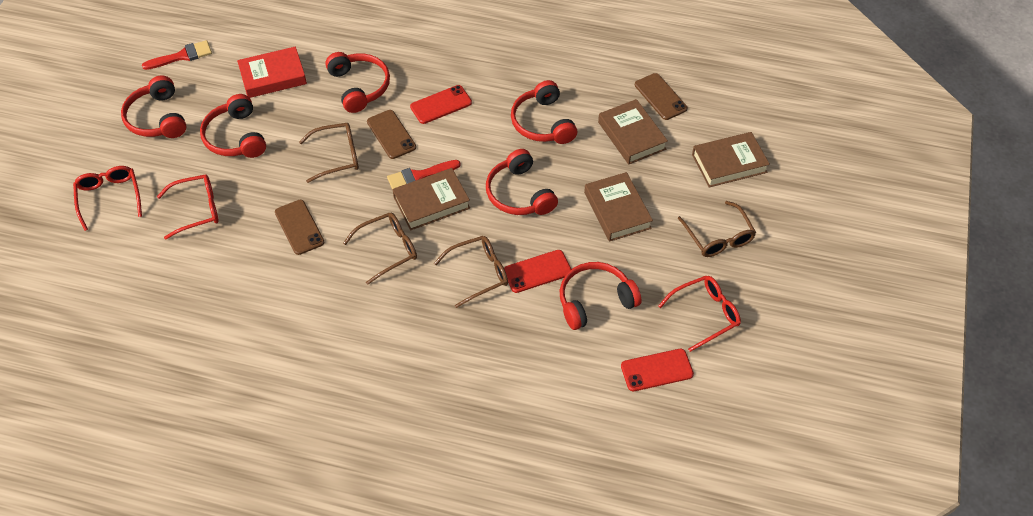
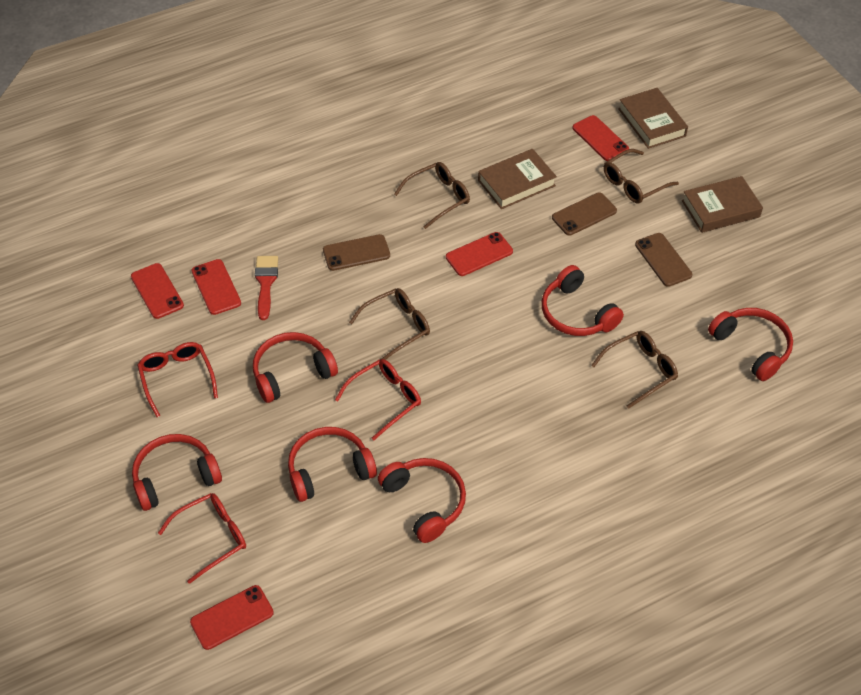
brown book: 4 -> 3
red book: 1 -> 0
red brush: 2 -> 1
red phone: 3 -> 5

